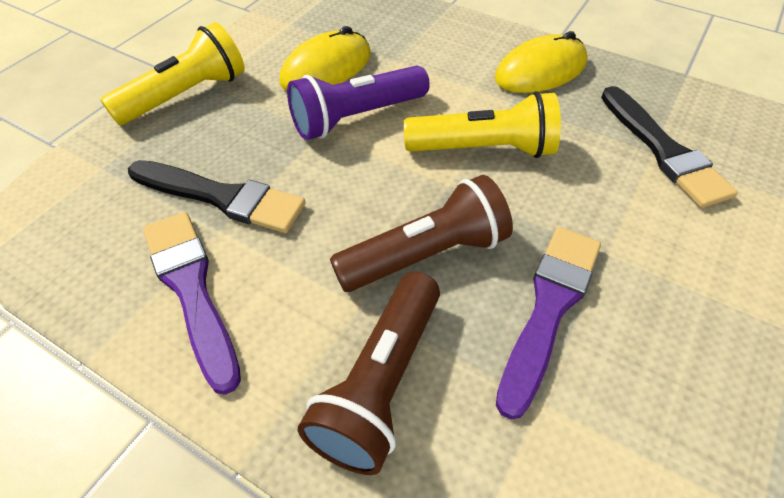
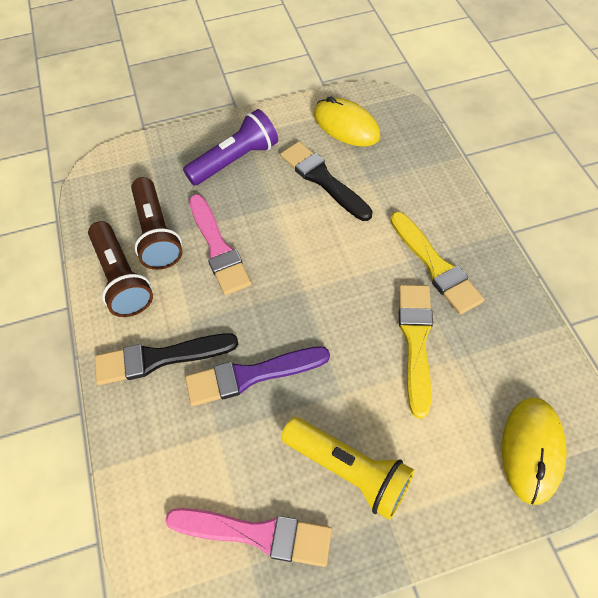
pink brush: 0 -> 2
purple brush: 2 -> 1
yellow brush: 0 -> 2
yellow flashlight: 2 -> 1

